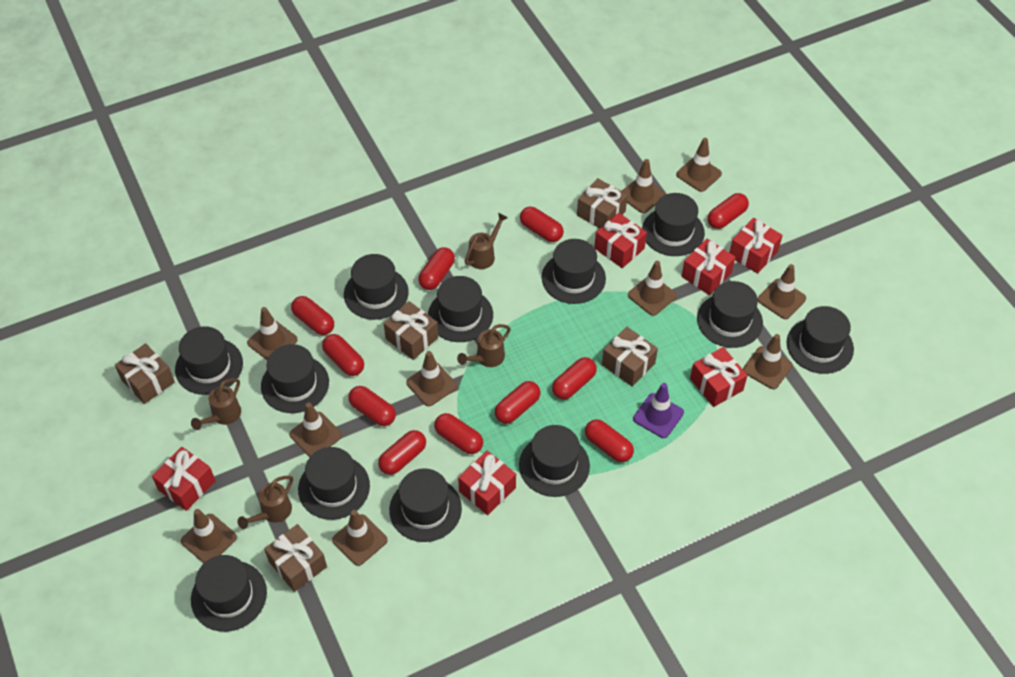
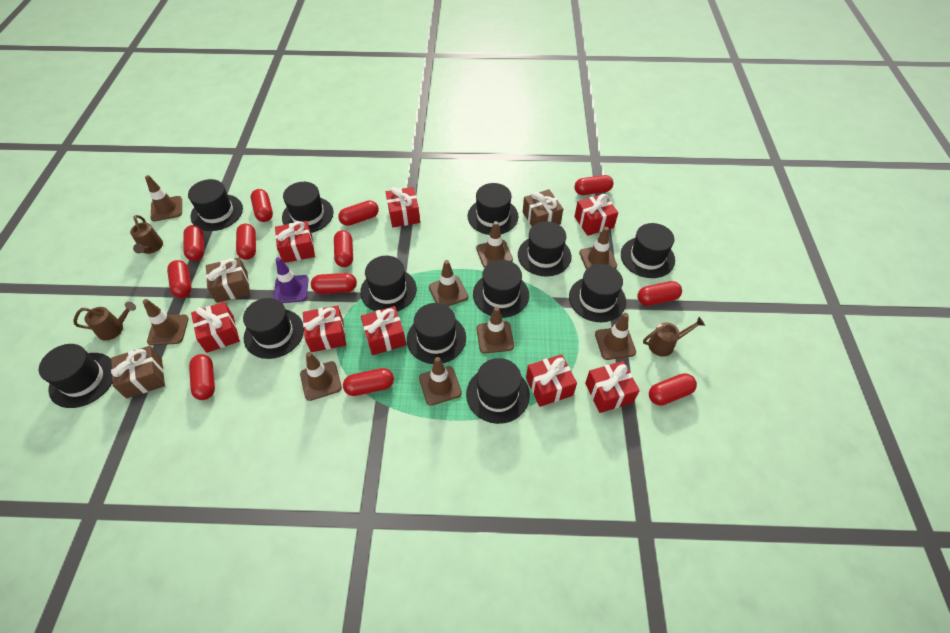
brown gift: 5 -> 3
brown traffic cone: 10 -> 9
brown watering can: 4 -> 3
red capsule: 11 -> 12
red gift: 6 -> 8

